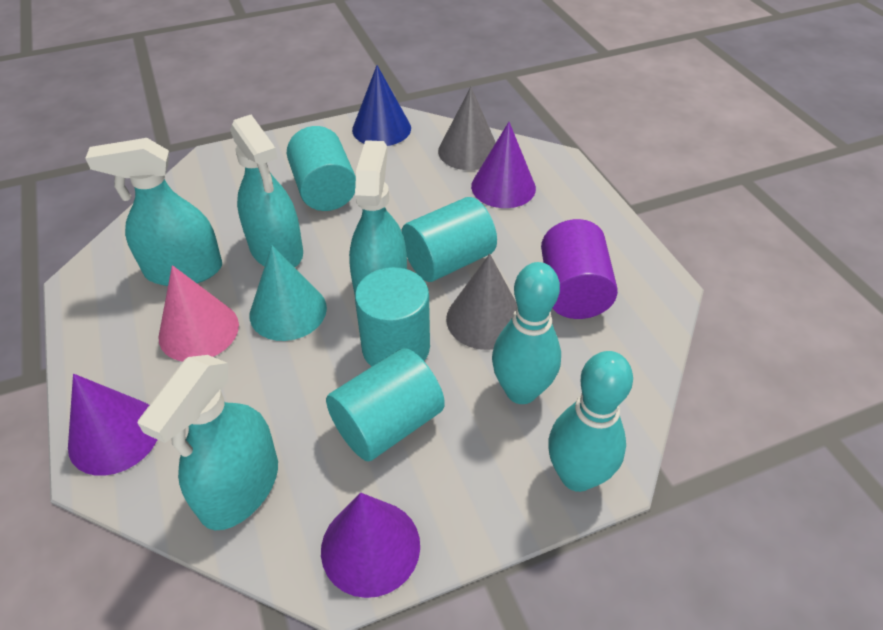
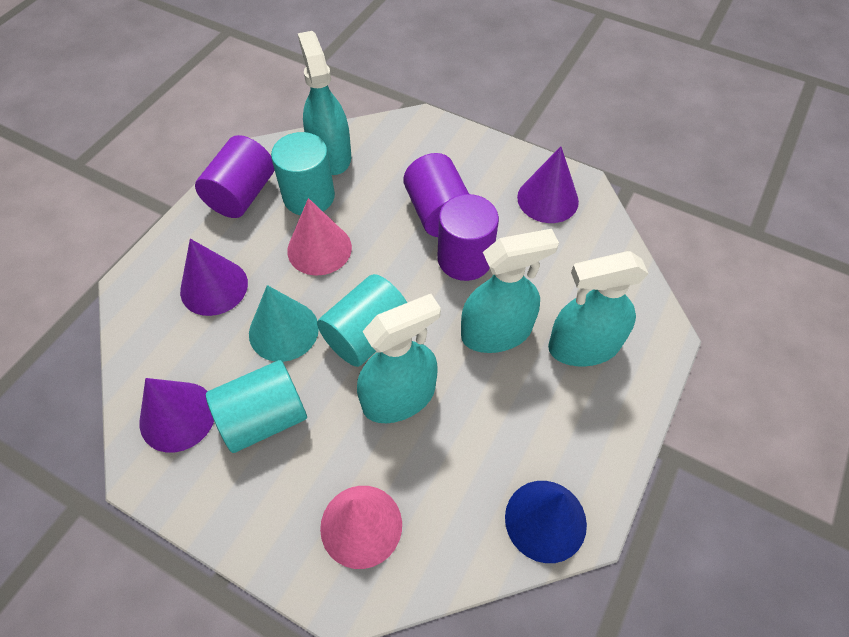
grey cone: 2 -> 0
pink cone: 1 -> 2
purple cylinder: 1 -> 3
turquoise bowling pin: 2 -> 0
turquoise cylinder: 4 -> 3

